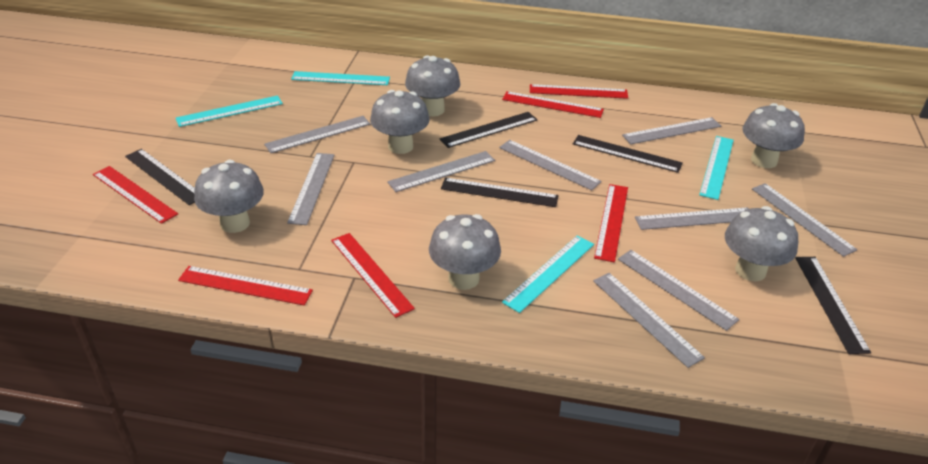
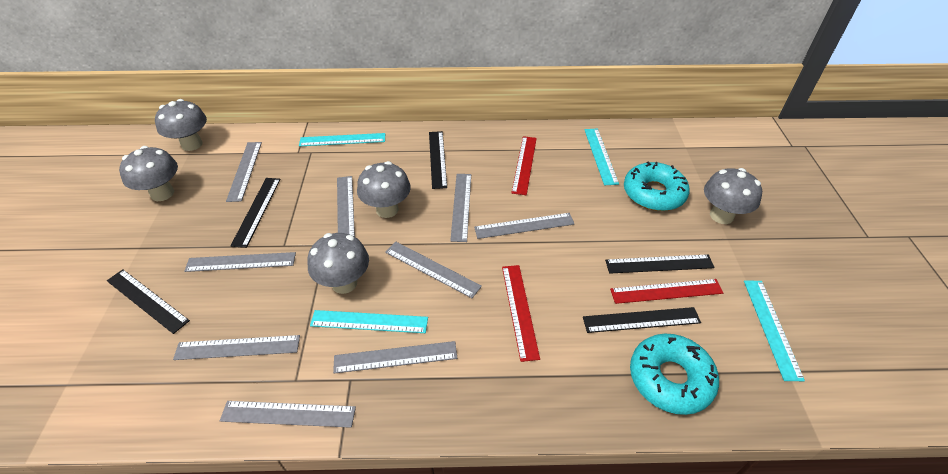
grey mushroom: 6 -> 5
red ruler: 6 -> 3
turquoise donut: 0 -> 2

